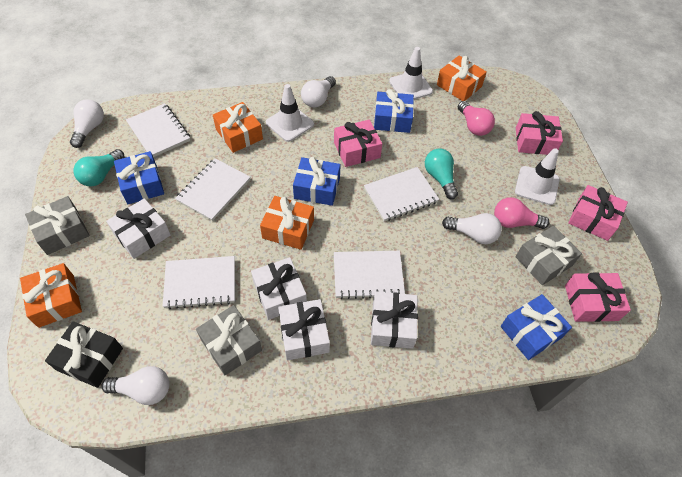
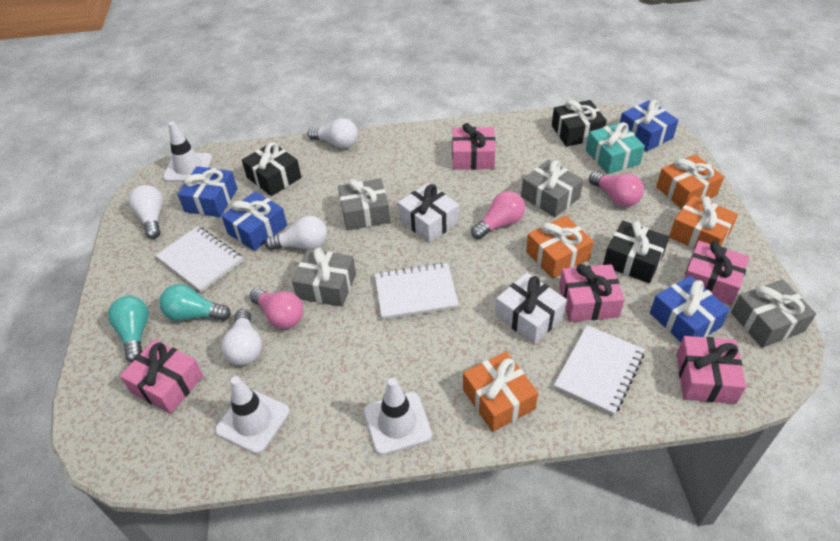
black gift: 1 -> 3
grey gift: 3 -> 4
pink gift: 4 -> 5
pink light bulb: 2 -> 3
turquoise gift: 0 -> 1
white gift: 4 -> 2
white notebook: 5 -> 3

